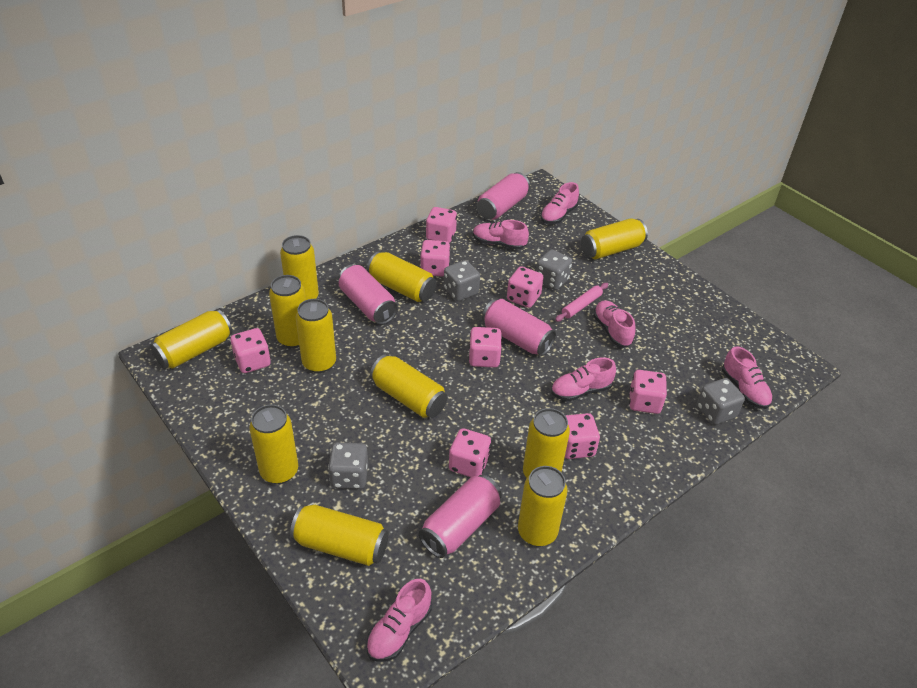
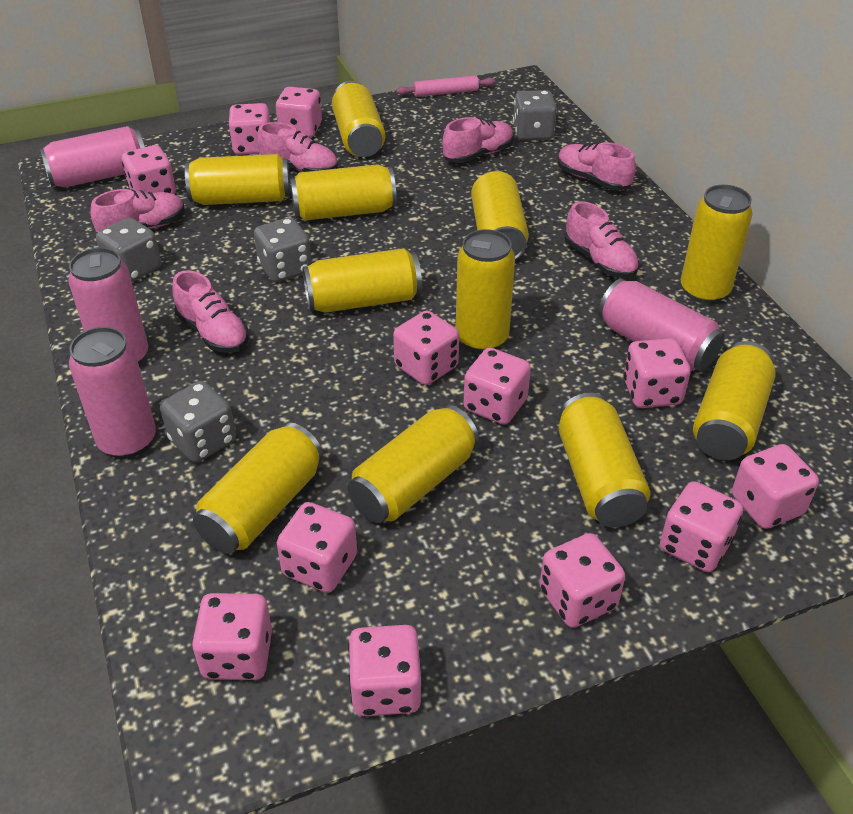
pink dice: 8 -> 12

